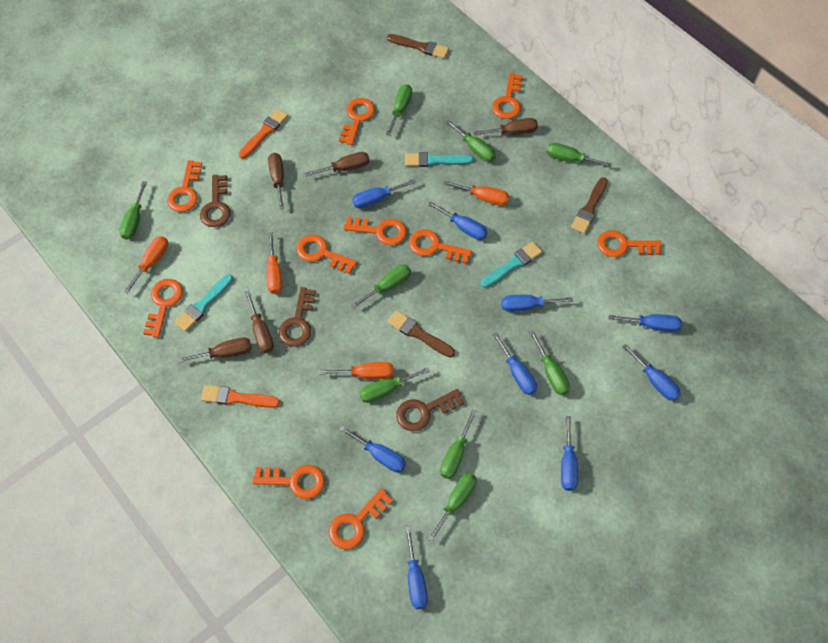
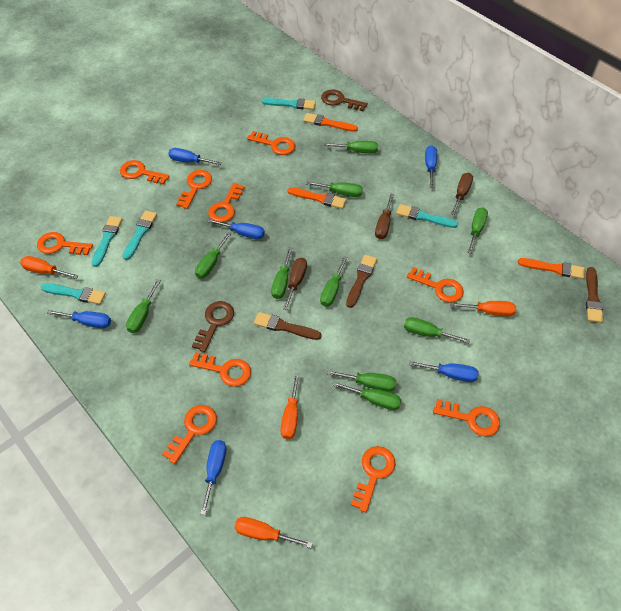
blue screwdriver: 9 -> 6
brown key: 3 -> 2
brown screwdriver: 5 -> 3
green screwdriver: 9 -> 10
orange brush: 2 -> 3
turquoise brush: 3 -> 5

